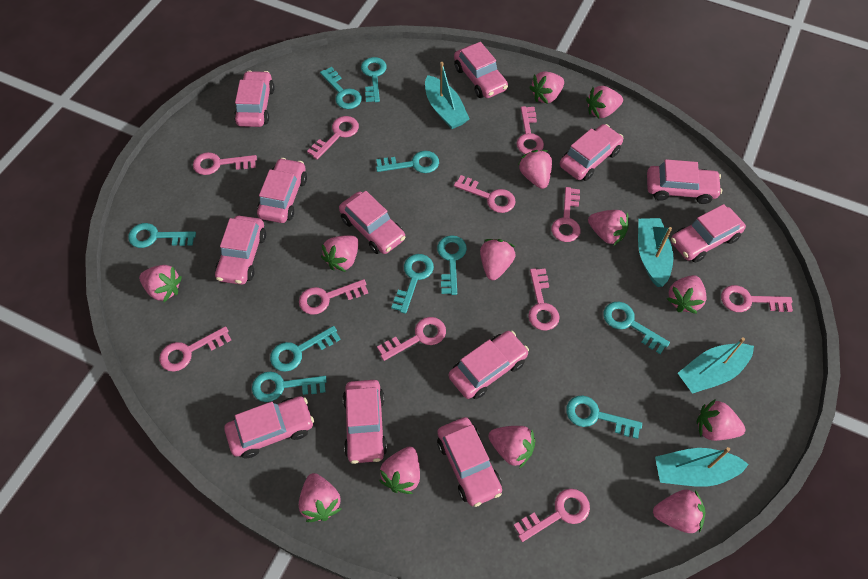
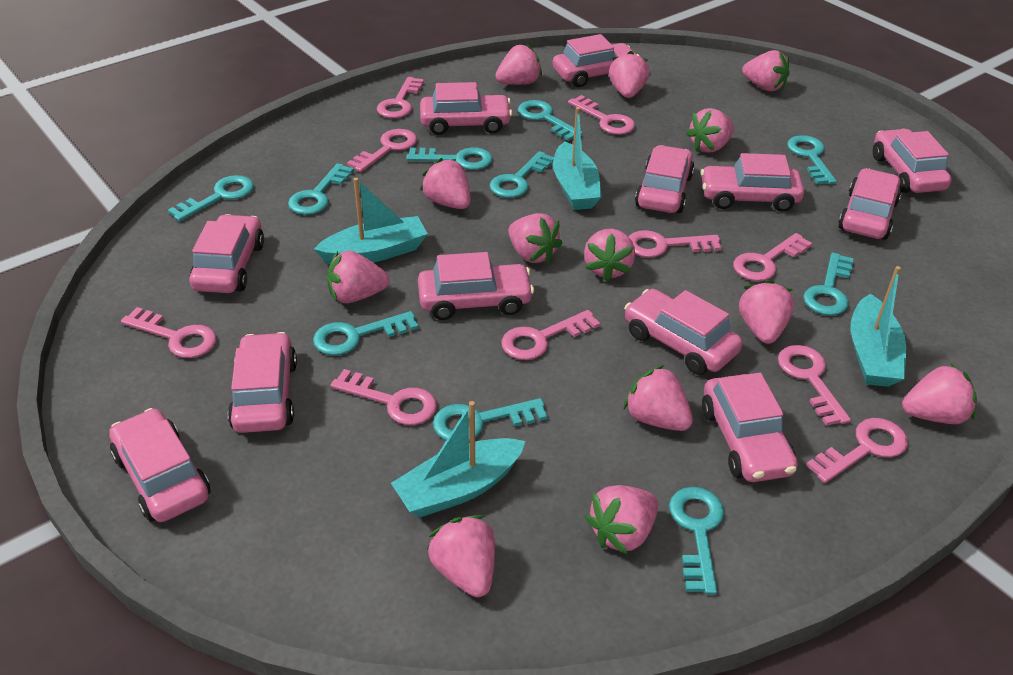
pink key: 11 -> 10

